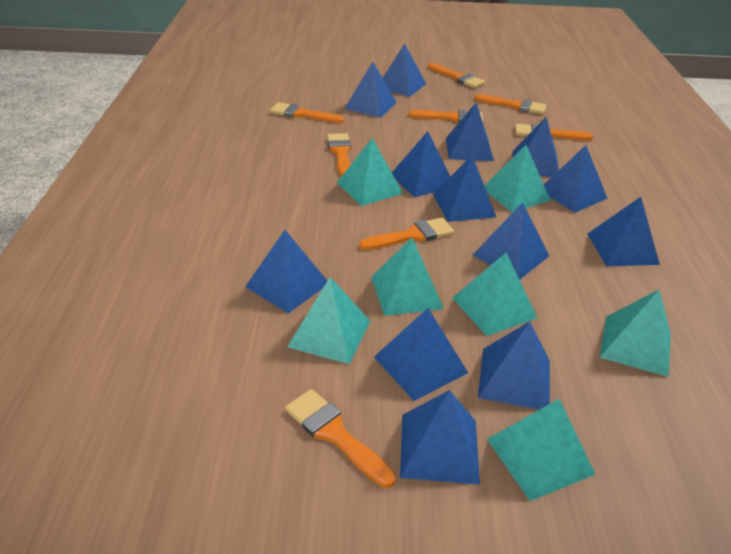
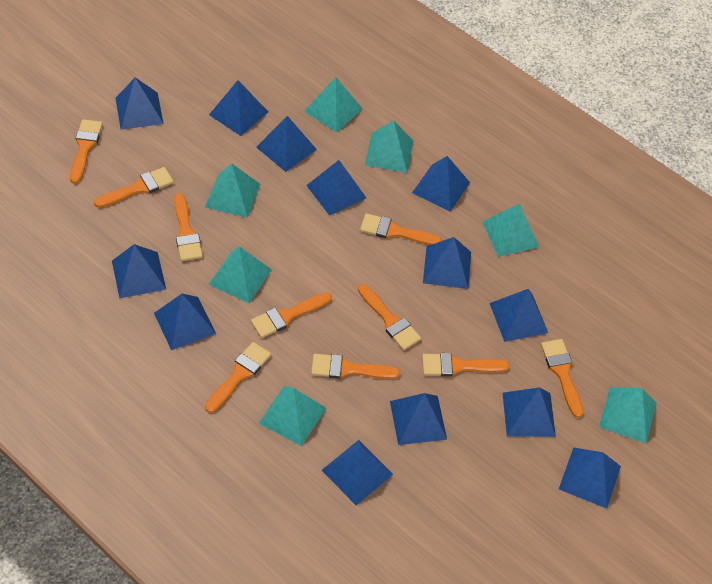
orange brush: 8 -> 10

